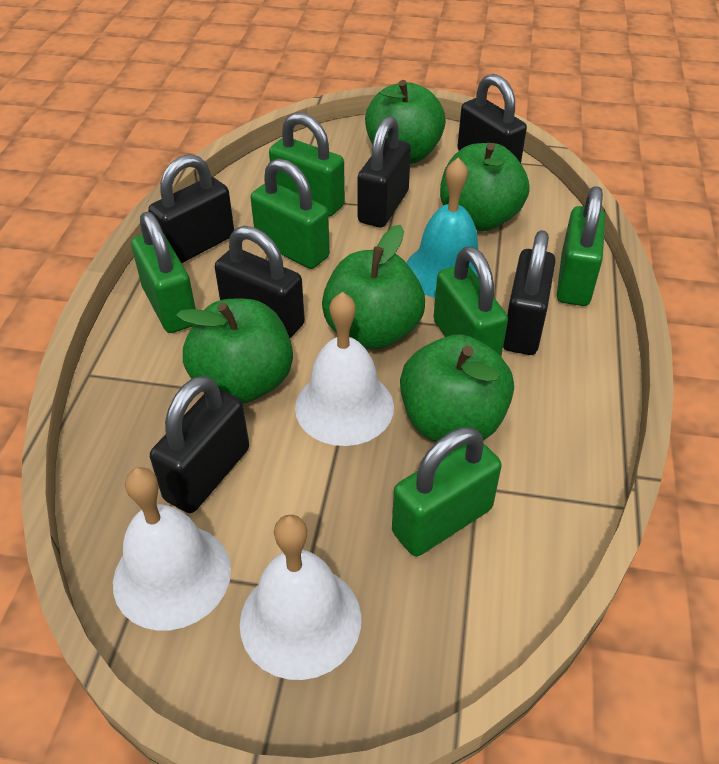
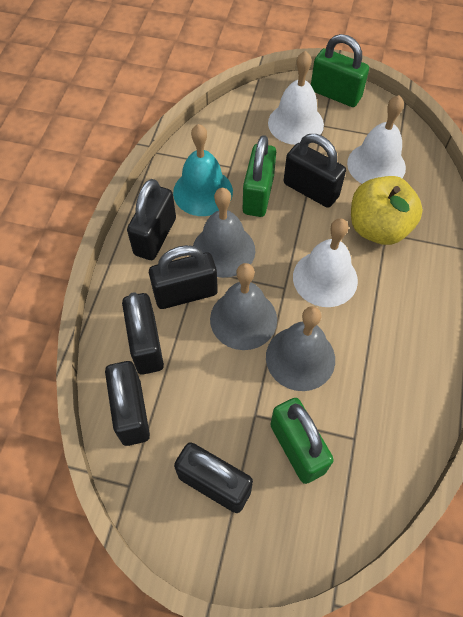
green apple: 5 -> 0
green padlock: 6 -> 3
grey bell: 0 -> 3
yellow apple: 0 -> 1

